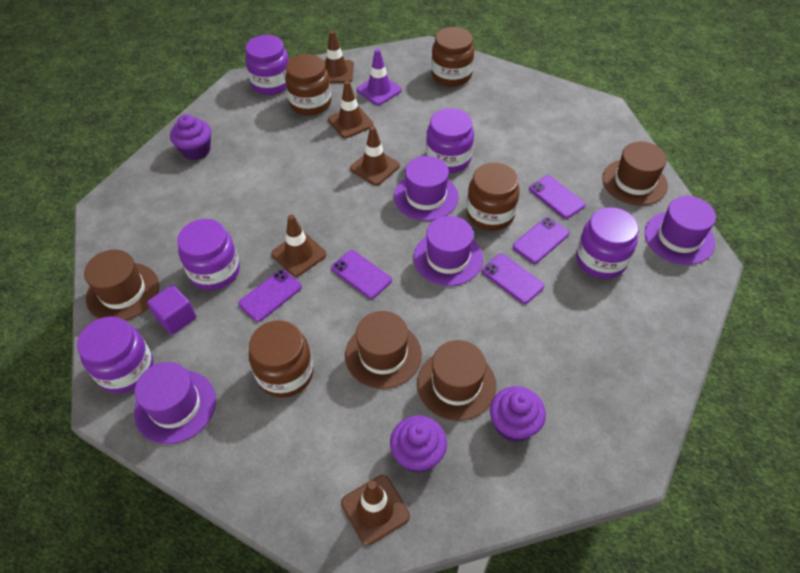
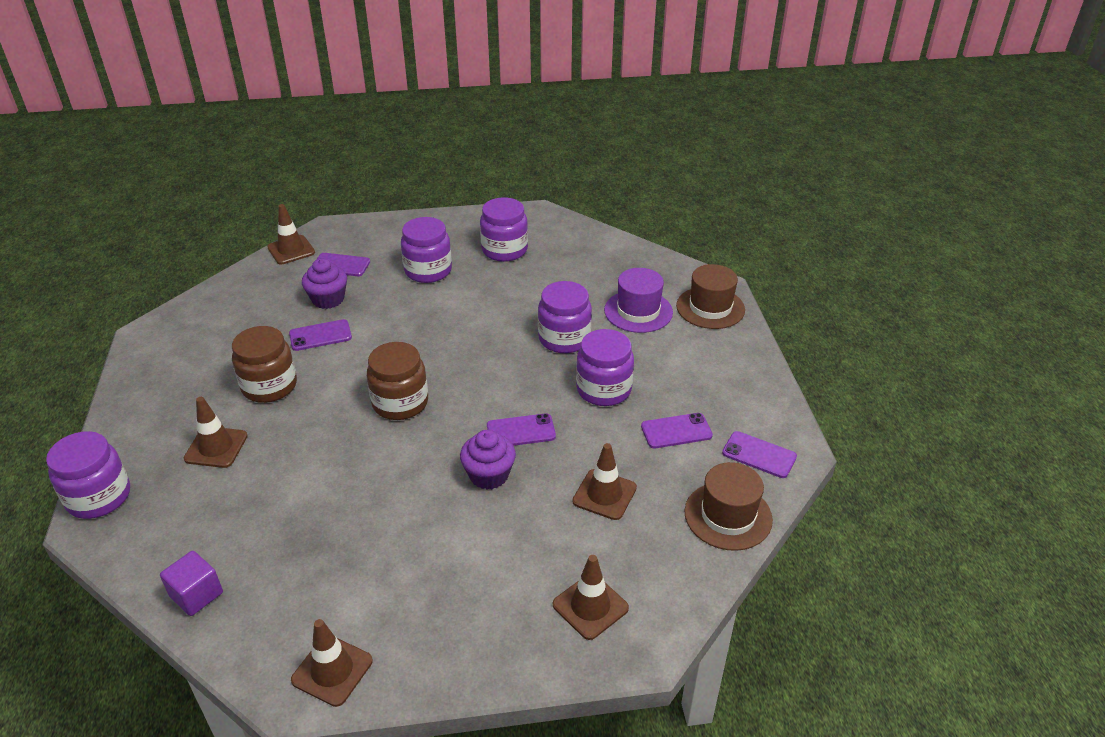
brown hat: 4 -> 2
brown jar: 4 -> 2
purple cupcake: 3 -> 2
purple hat: 4 -> 1
purple traffic cone: 1 -> 0

